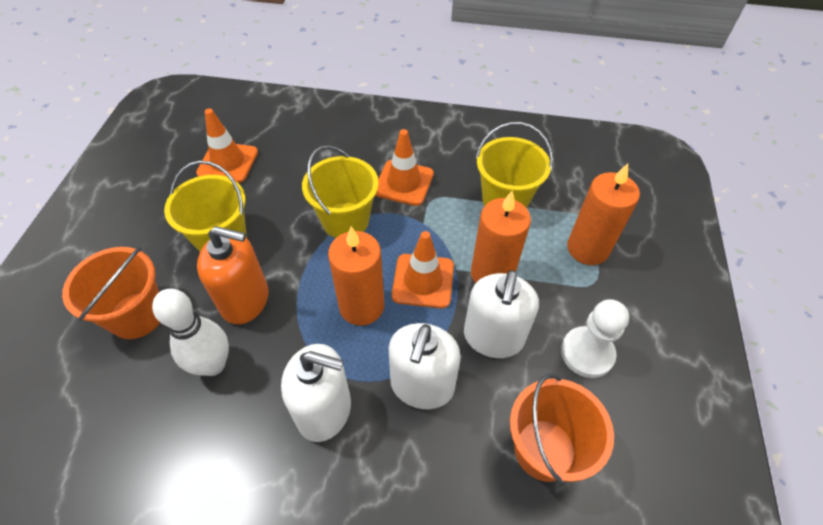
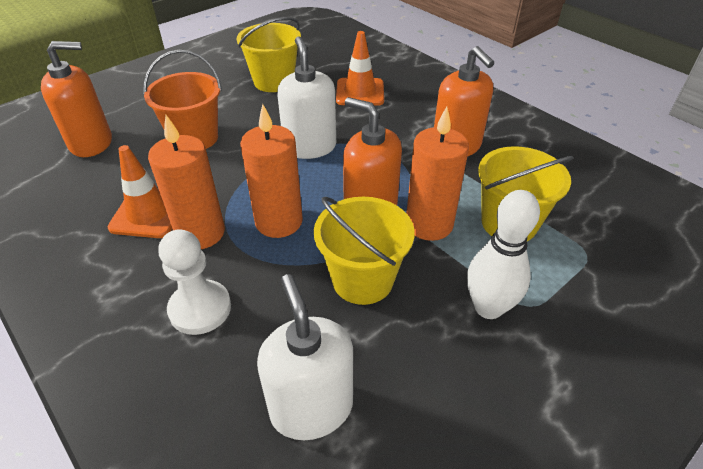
orange bucket: 2 -> 1
orange soap dispenser: 1 -> 3
orange traffic cone: 3 -> 2
white soap dispenser: 3 -> 2

